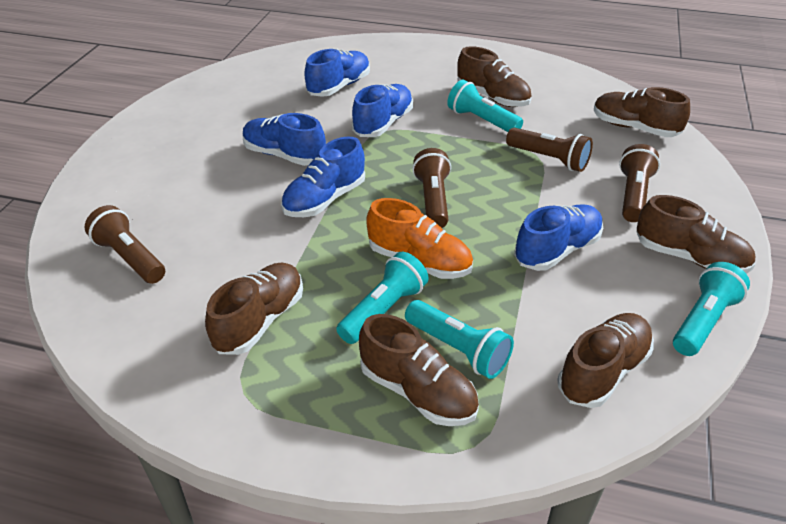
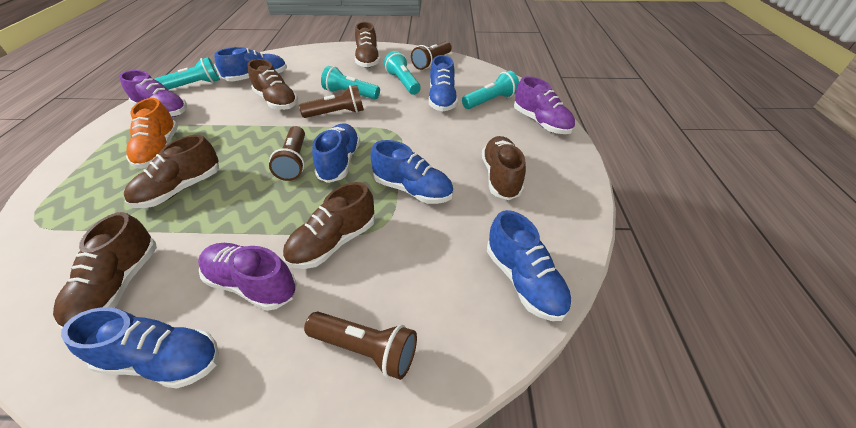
blue shoe: 5 -> 6
purple shoe: 0 -> 3

